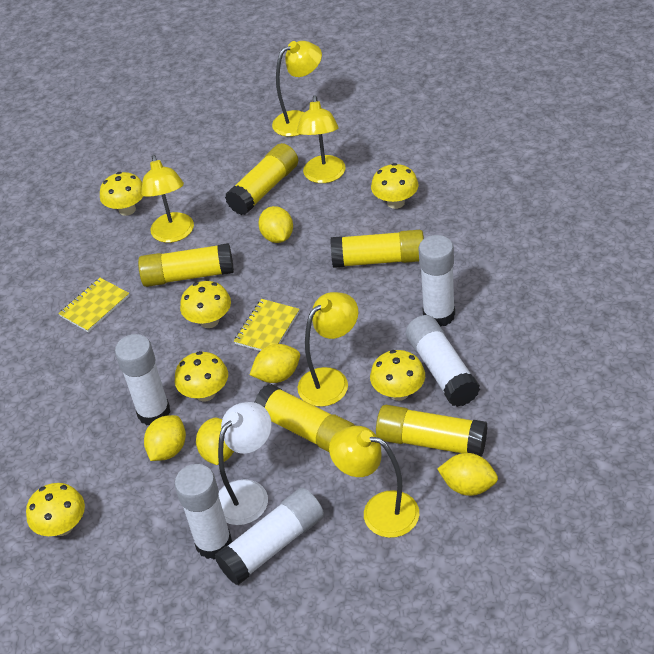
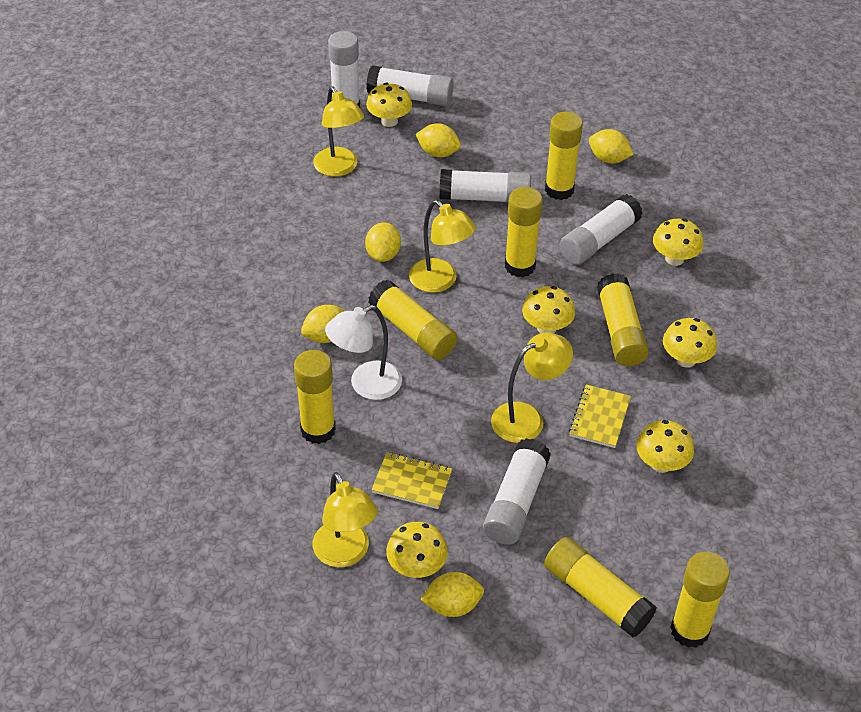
yellow glue stick: 5 -> 7
yellow lamp: 5 -> 4

